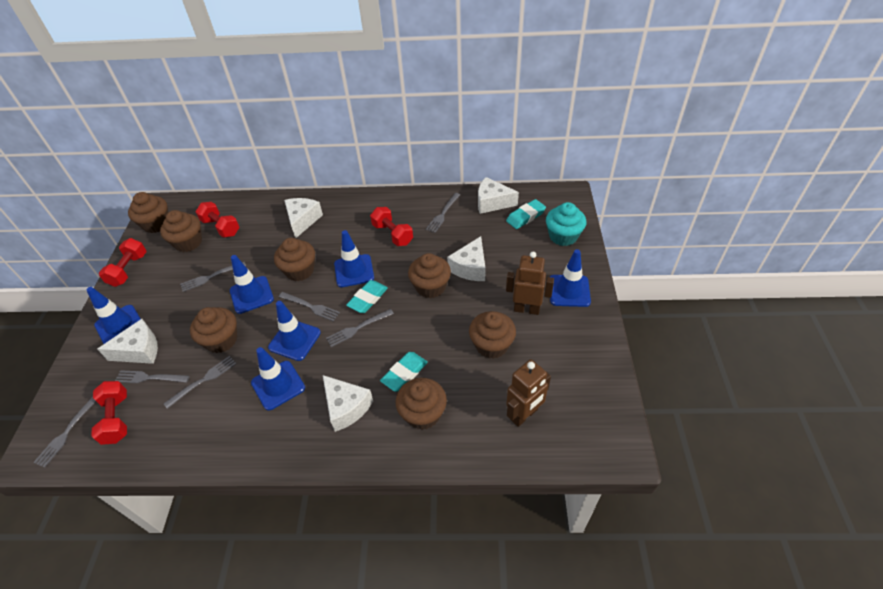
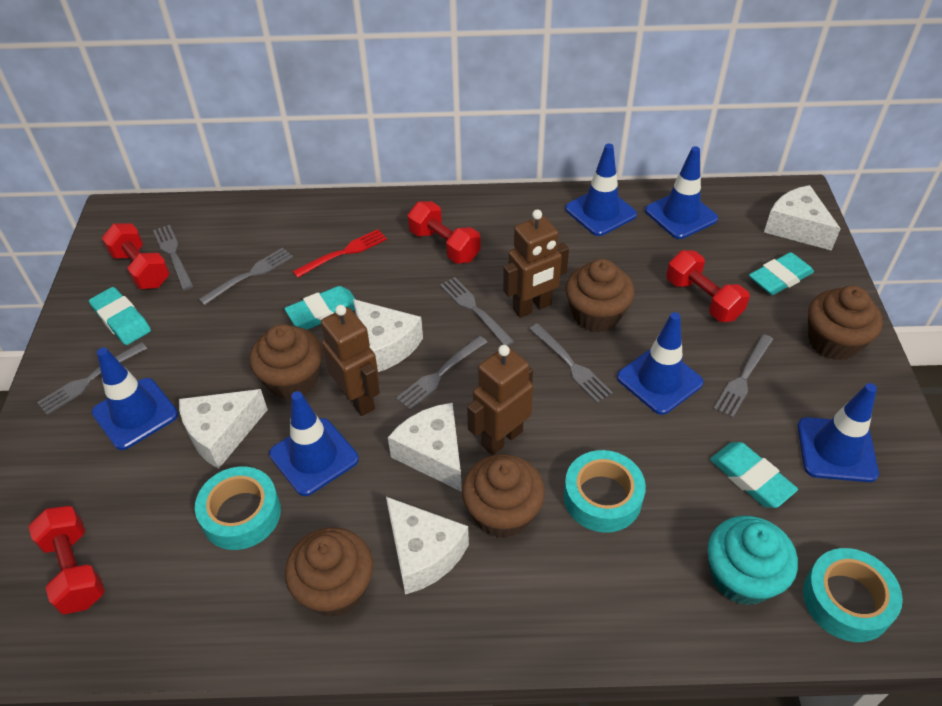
brown cupcake: 7 -> 5
brown robot: 2 -> 3
red fork: 0 -> 1
turquoise eraser: 3 -> 4
turquoise tape: 0 -> 3

